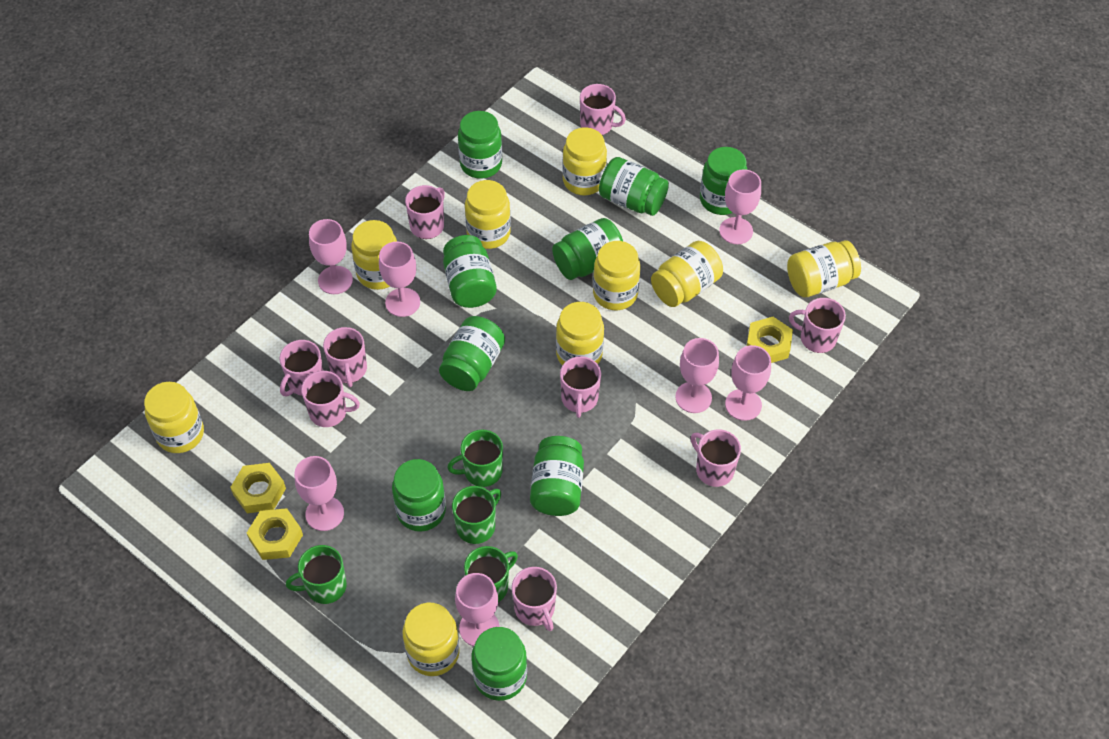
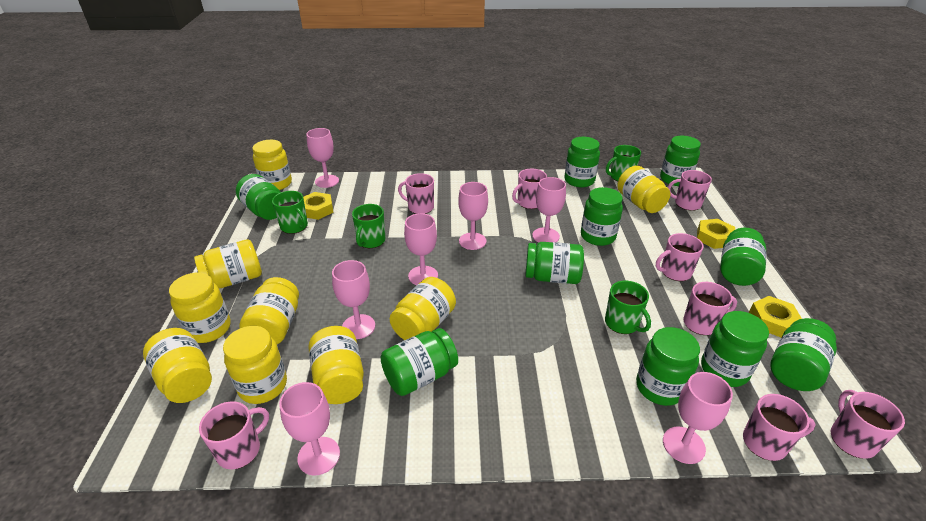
green jar: 9 -> 10
pink mug: 9 -> 8

